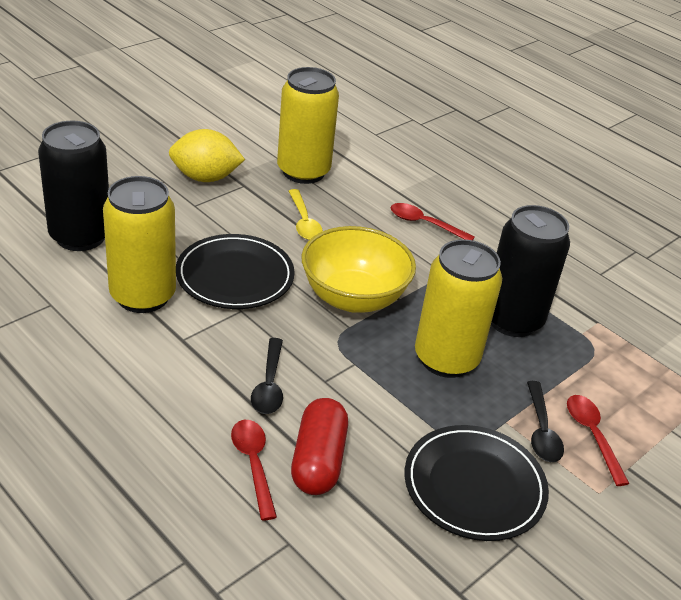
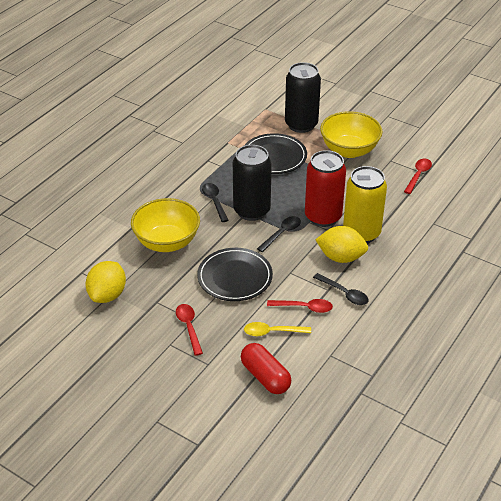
black spoon: 2 -> 3
red can: 0 -> 1
yellow bowl: 1 -> 2
yellow can: 3 -> 1
yellow lemon: 1 -> 2

